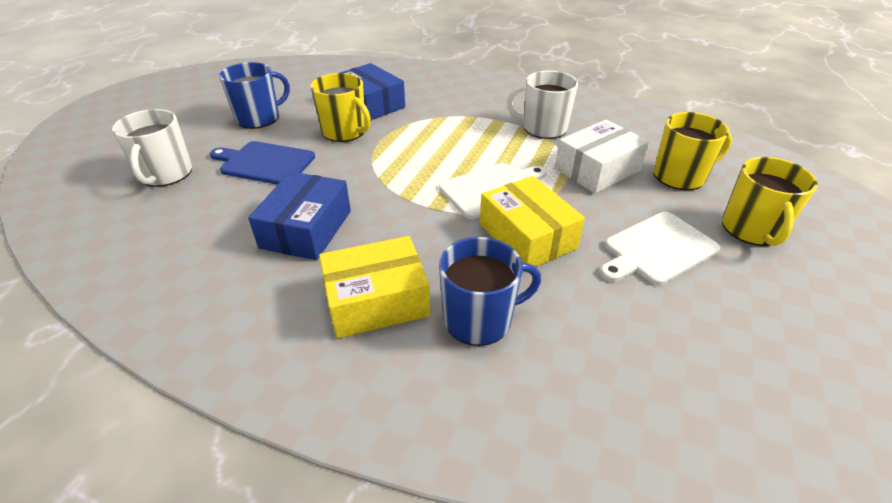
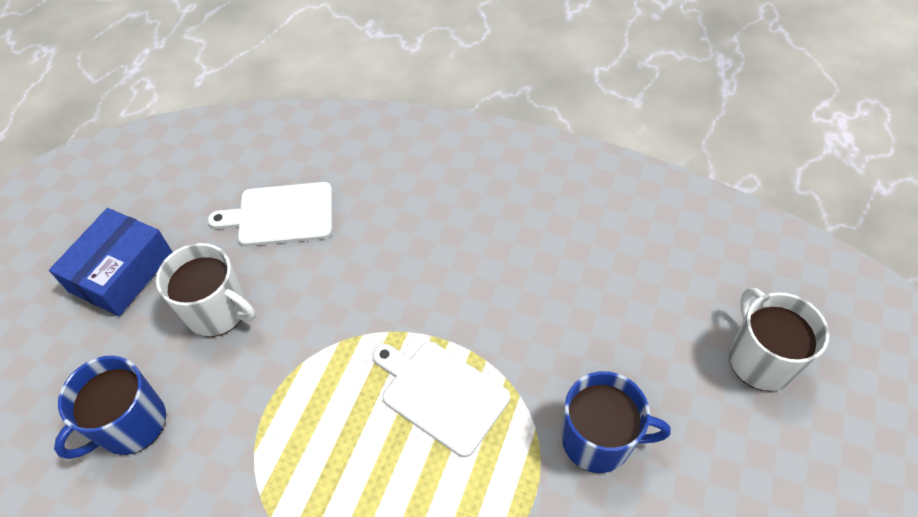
blue box: 2 -> 1
blue cutting board: 1 -> 0
white box: 1 -> 0
yellow box: 2 -> 0
yellow mug: 3 -> 0

